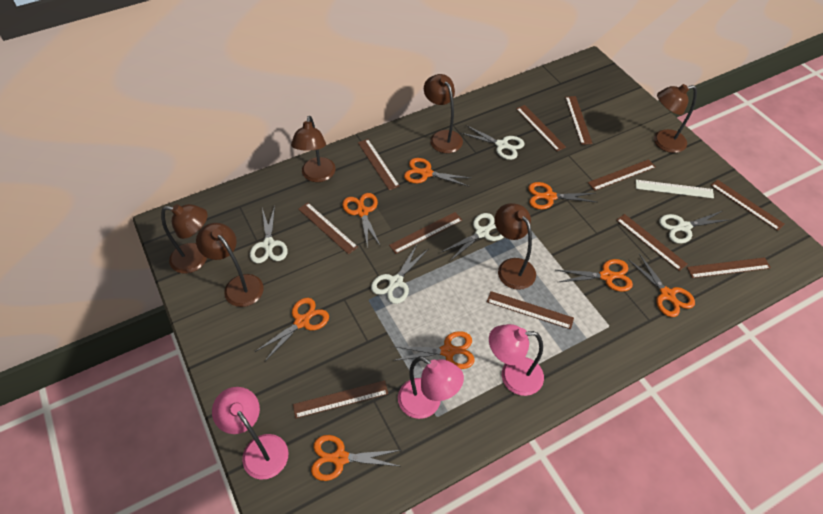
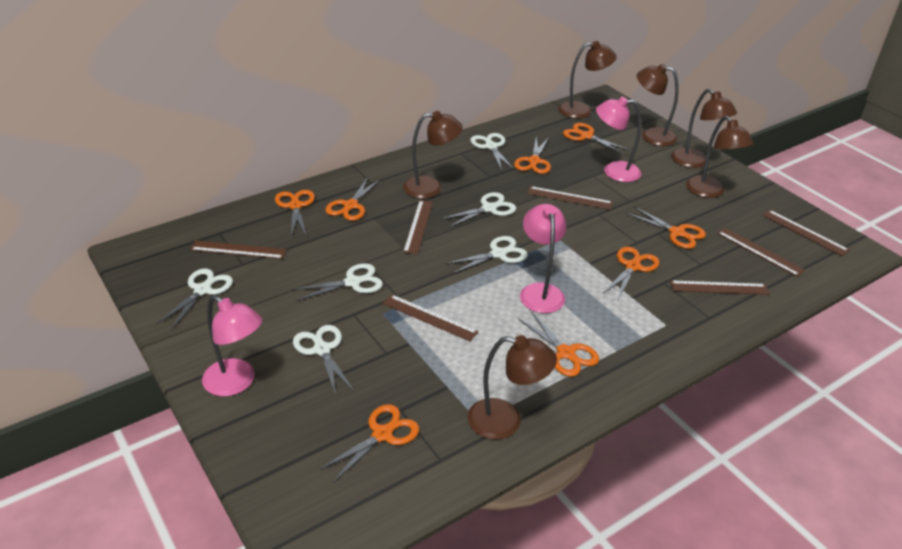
brown ruler: 11 -> 7
white ruler: 1 -> 0
white scissors: 5 -> 6

